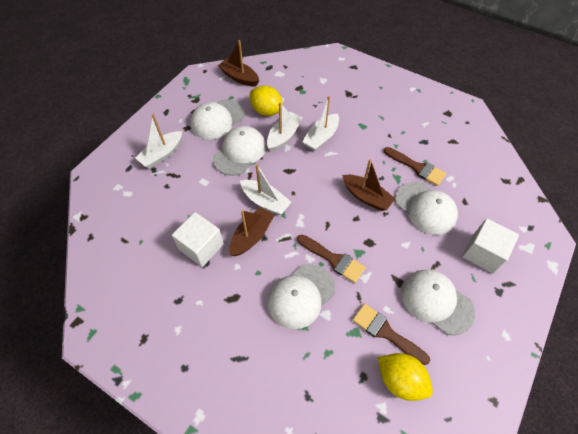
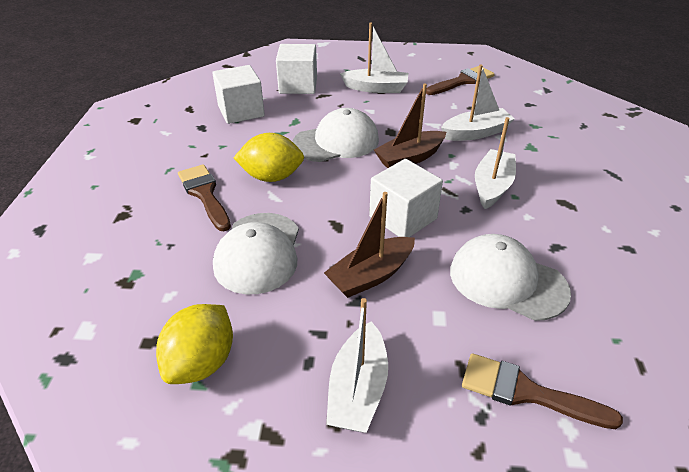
brown boat: 3 -> 2
white cap: 5 -> 3
white cube: 2 -> 3

